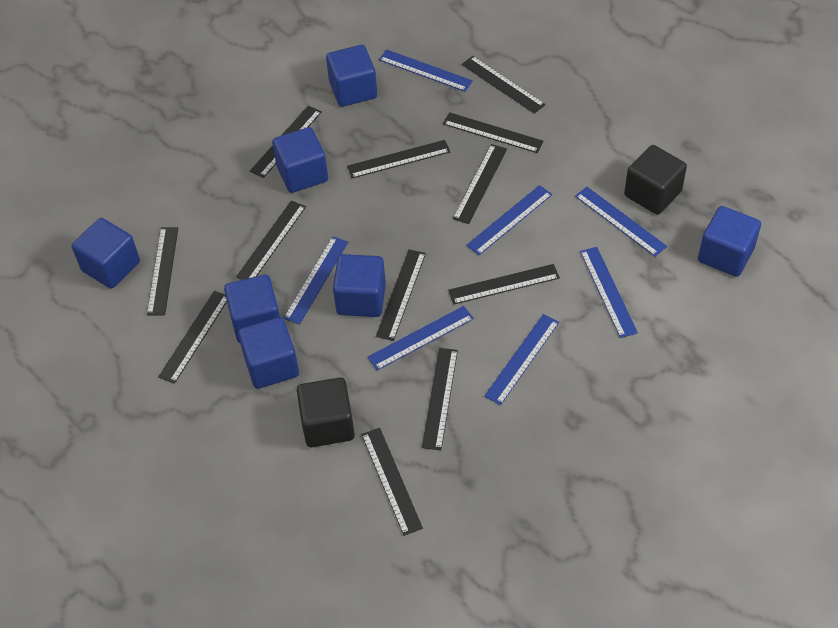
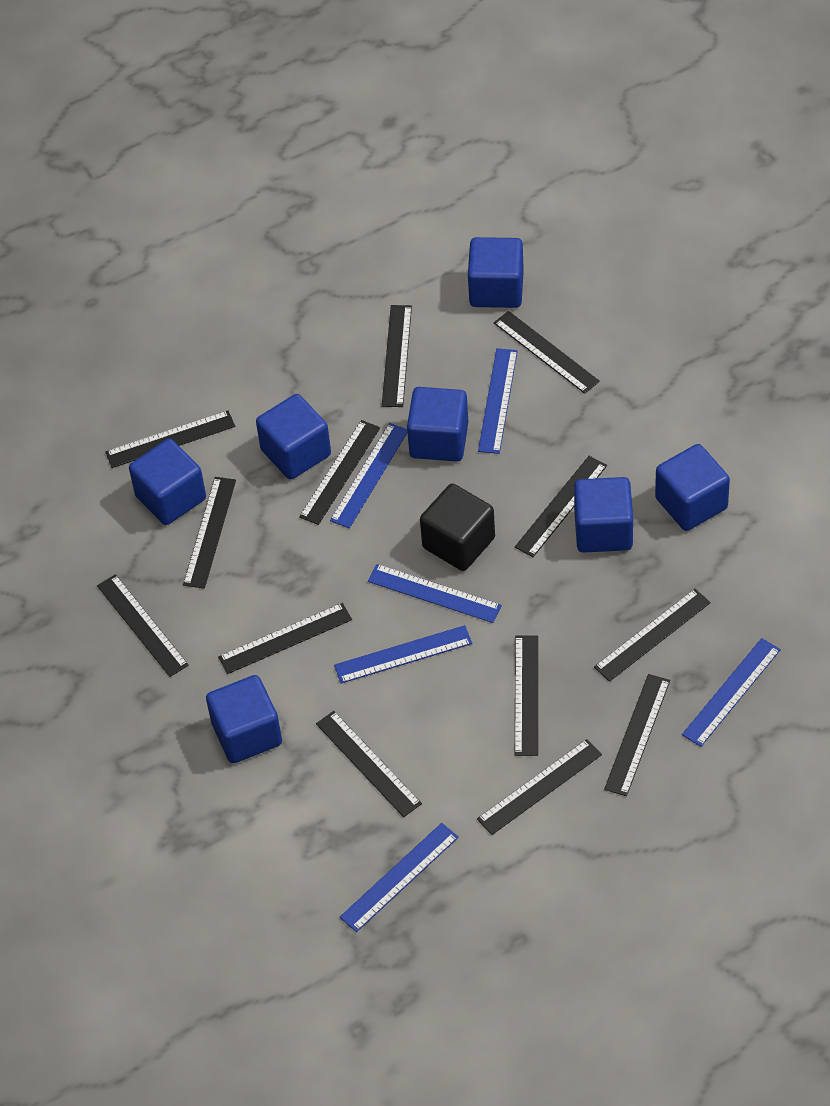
black cube: 2 -> 1
black ruler: 12 -> 13
blue ruler: 7 -> 6

